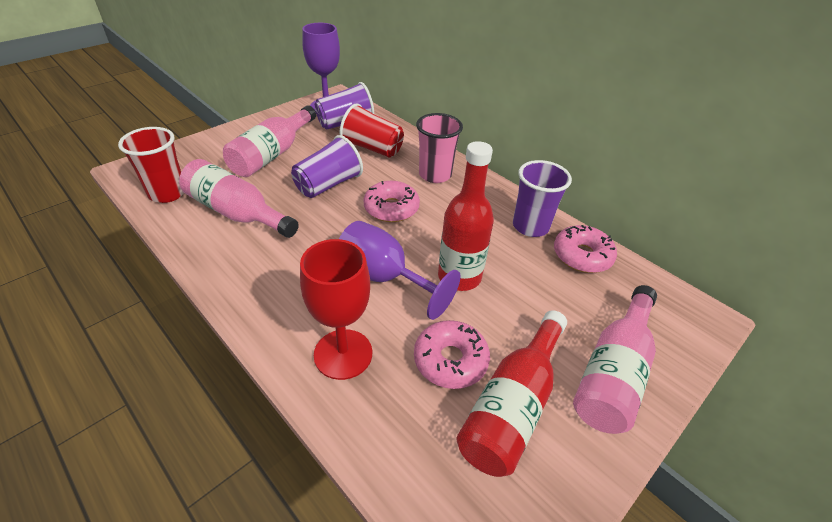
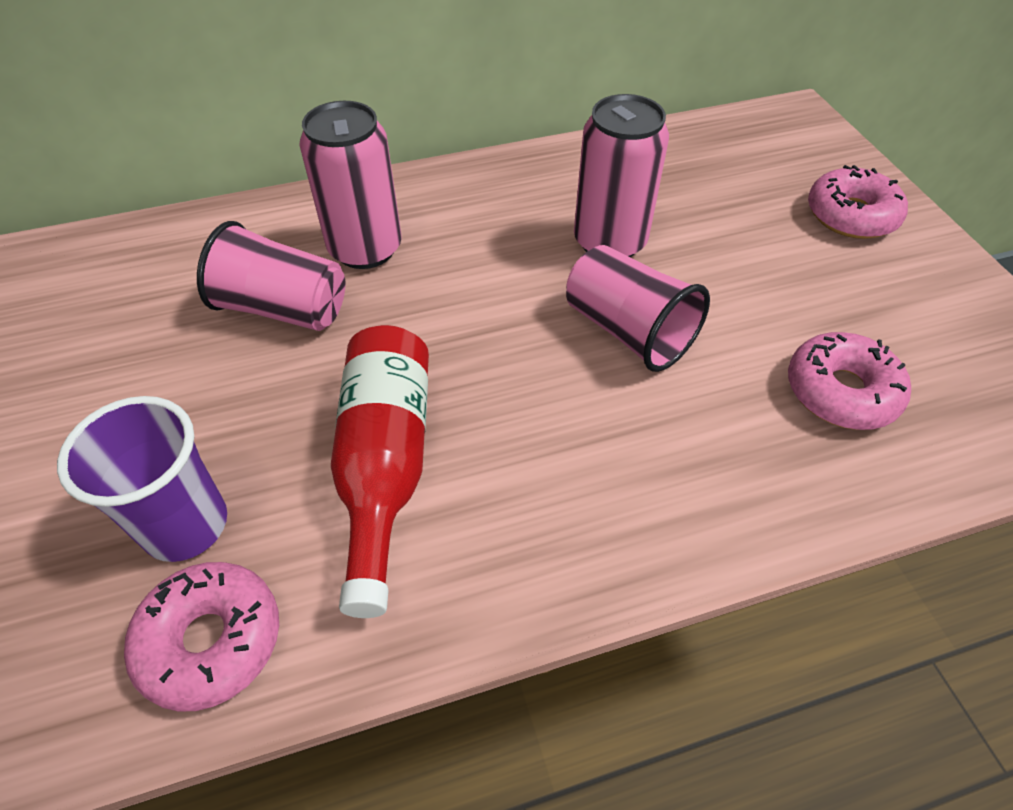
pink bottle: 3 -> 0
pink can: 0 -> 2
pink cup: 1 -> 2
purple cup: 3 -> 1
purple goblet: 2 -> 0
red bottle: 2 -> 1
red cup: 2 -> 0
red goblet: 1 -> 0

